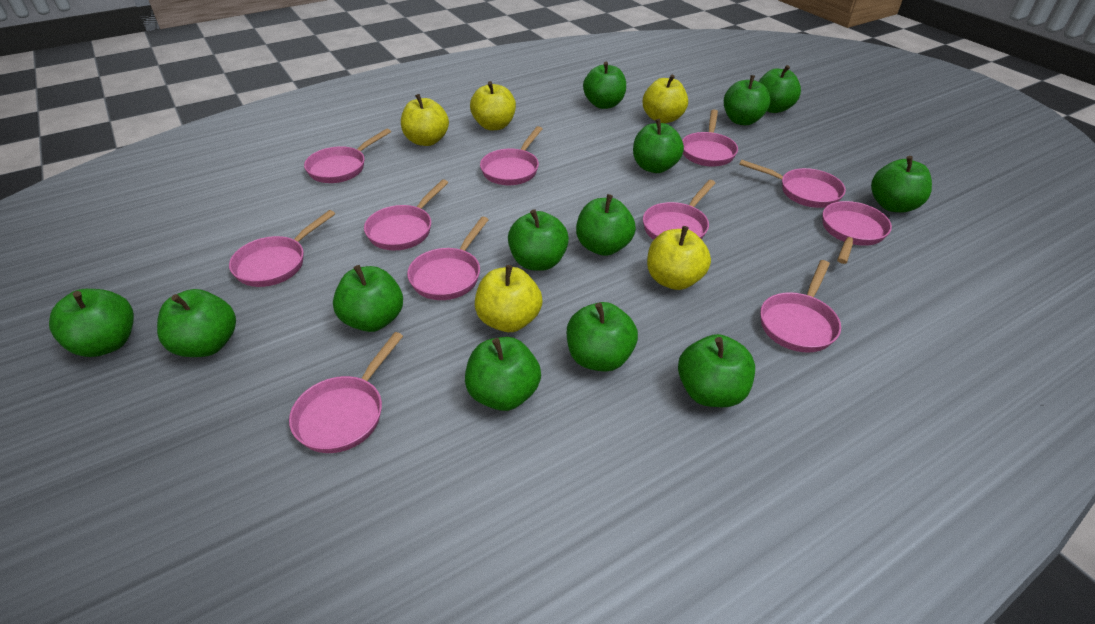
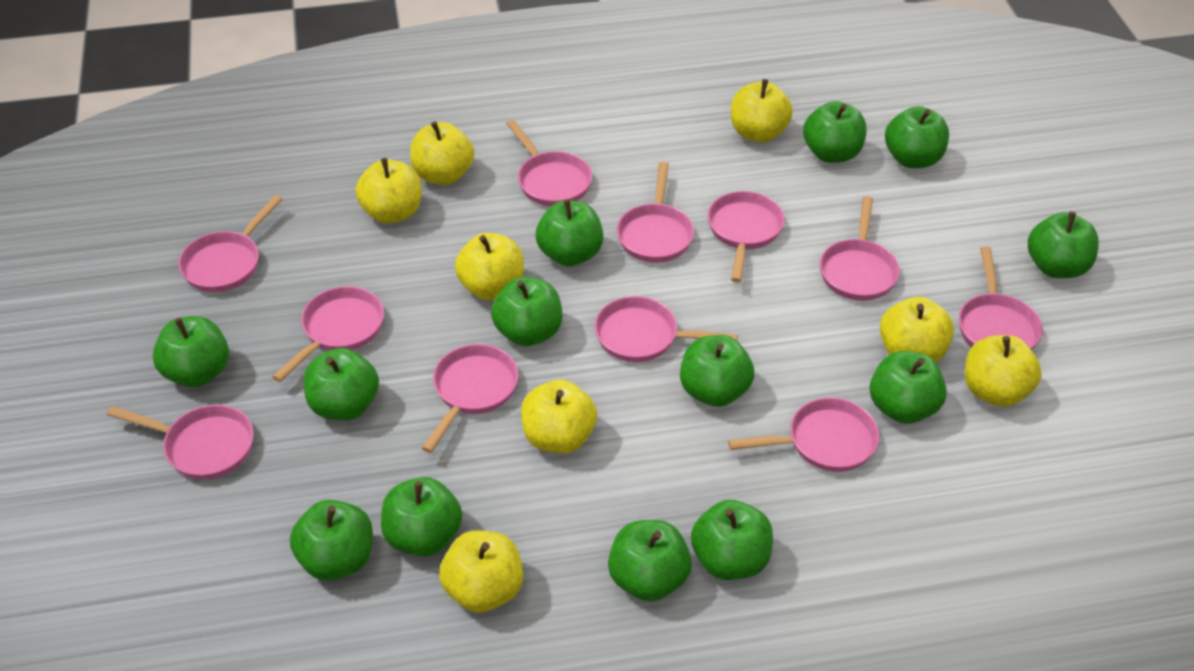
yellow apple: 5 -> 8

